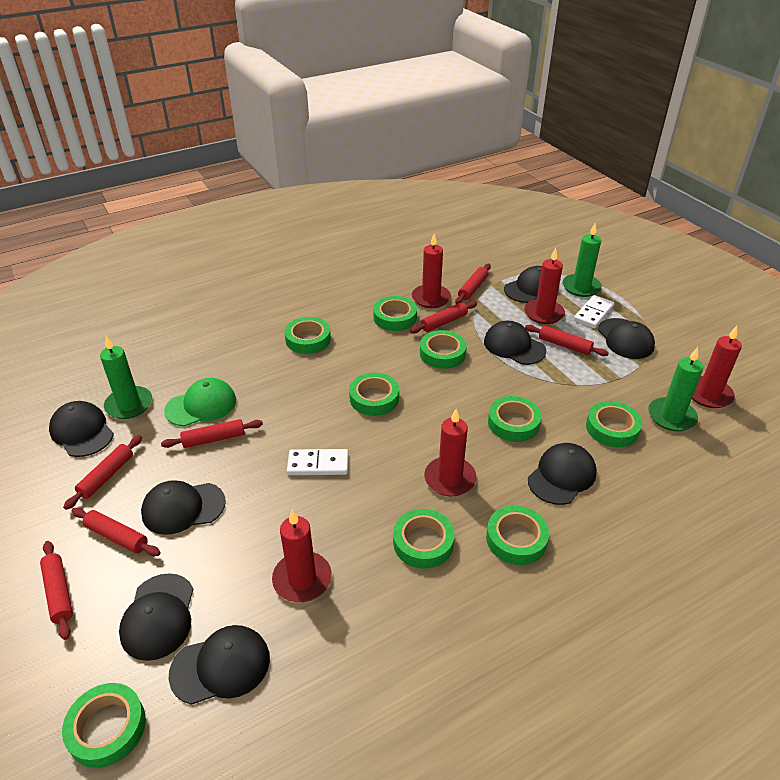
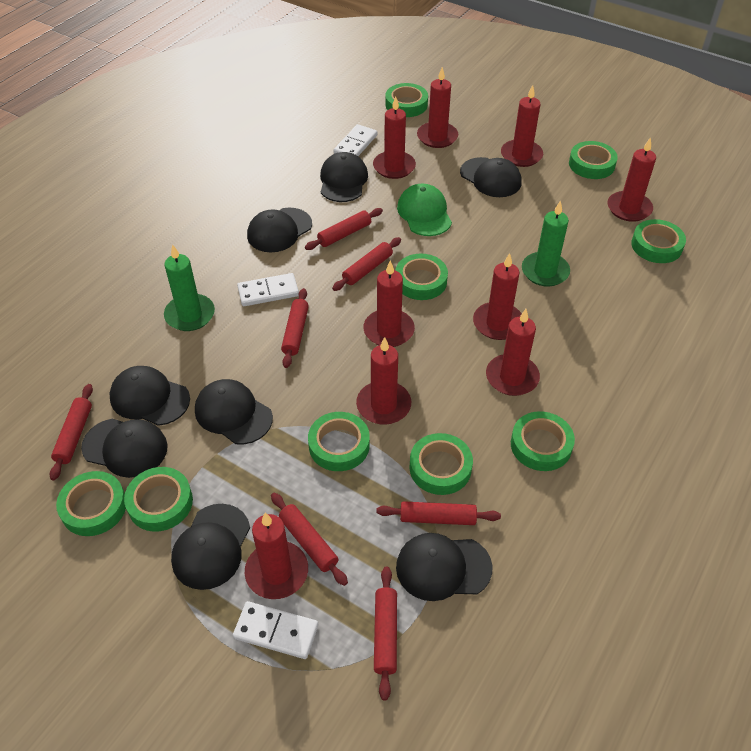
green candle: 3 -> 2
red candle: 5 -> 9
white domino: 2 -> 3

